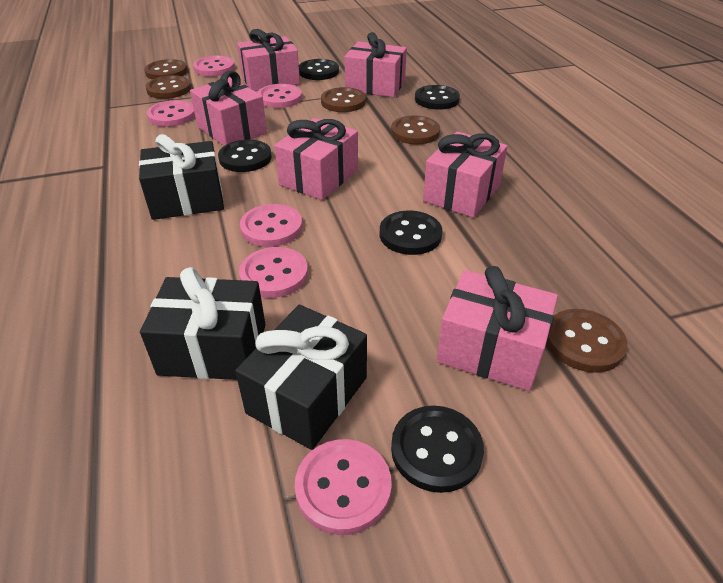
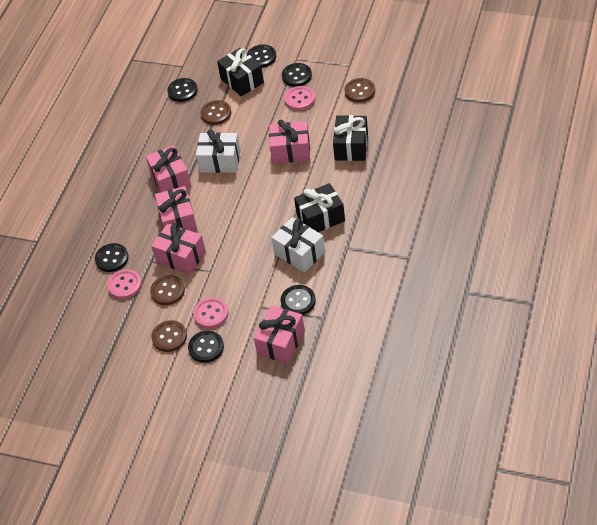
black button: 5 -> 6
brown button: 5 -> 4
pink button: 6 -> 3
pink gift: 6 -> 5
white gift: 0 -> 2

